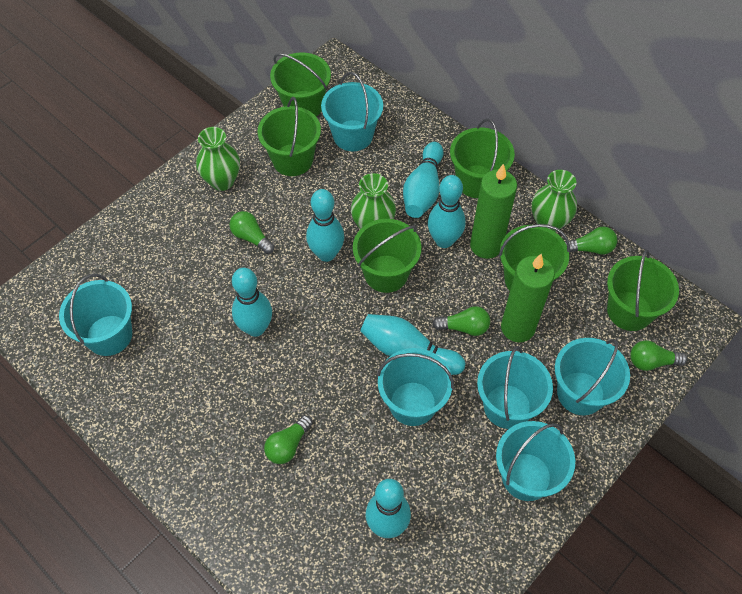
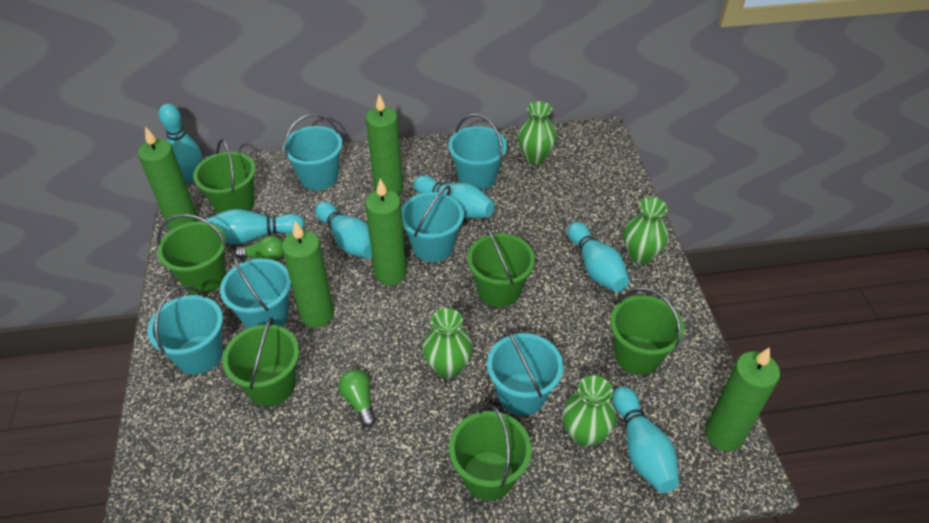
green candle: 2 -> 5
green light bulb: 5 -> 2
green vase: 3 -> 4

